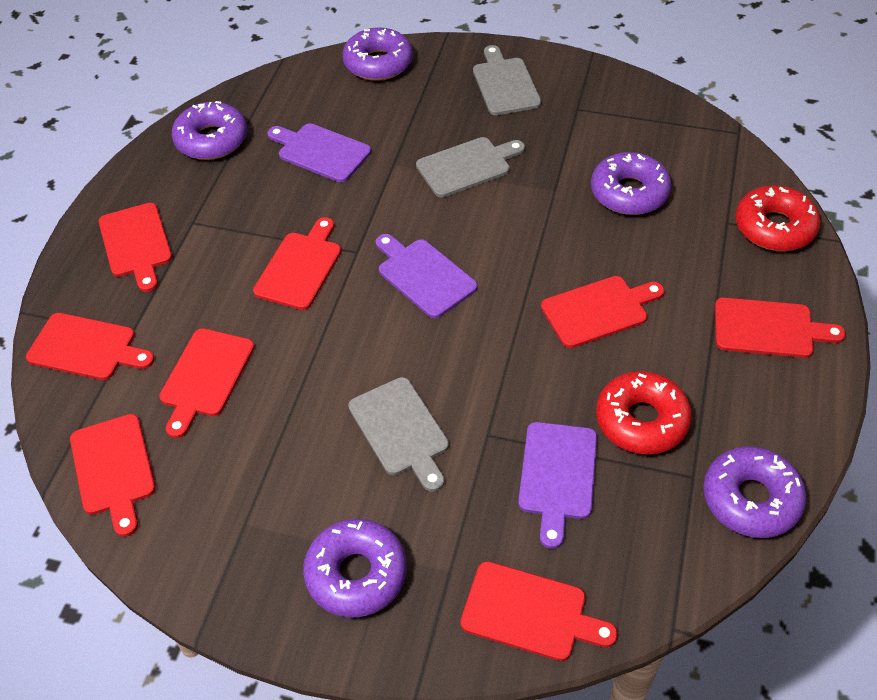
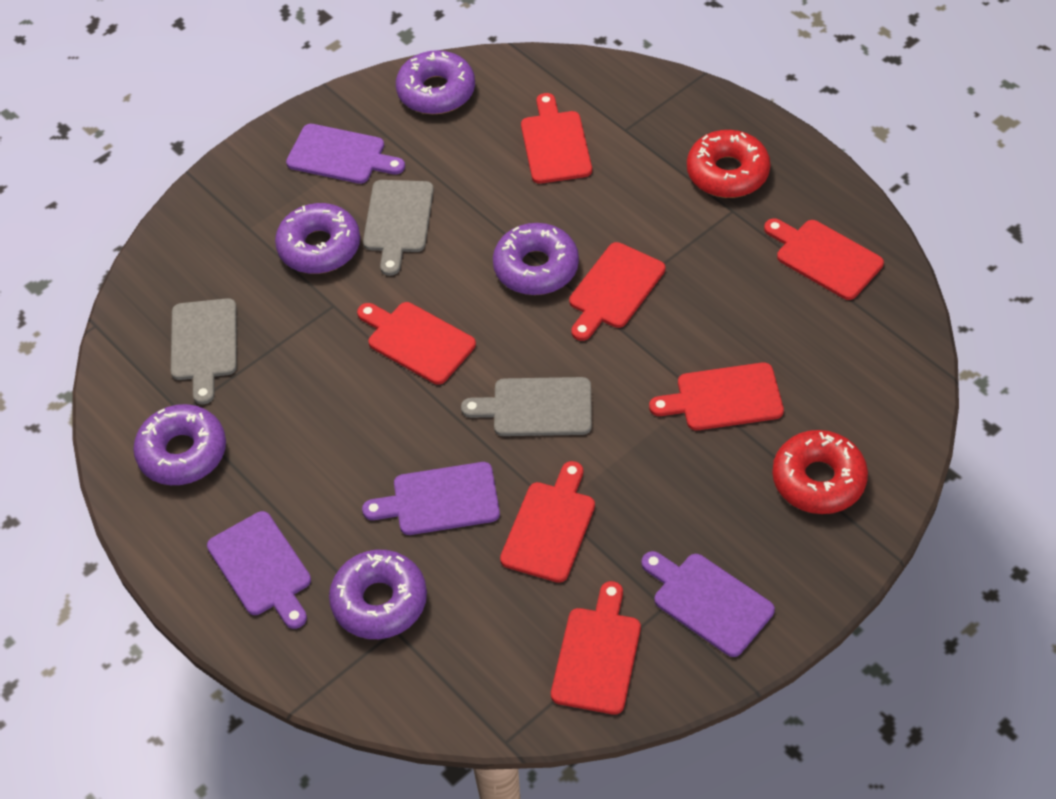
purple cutting board: 3 -> 4
red cutting board: 8 -> 7

